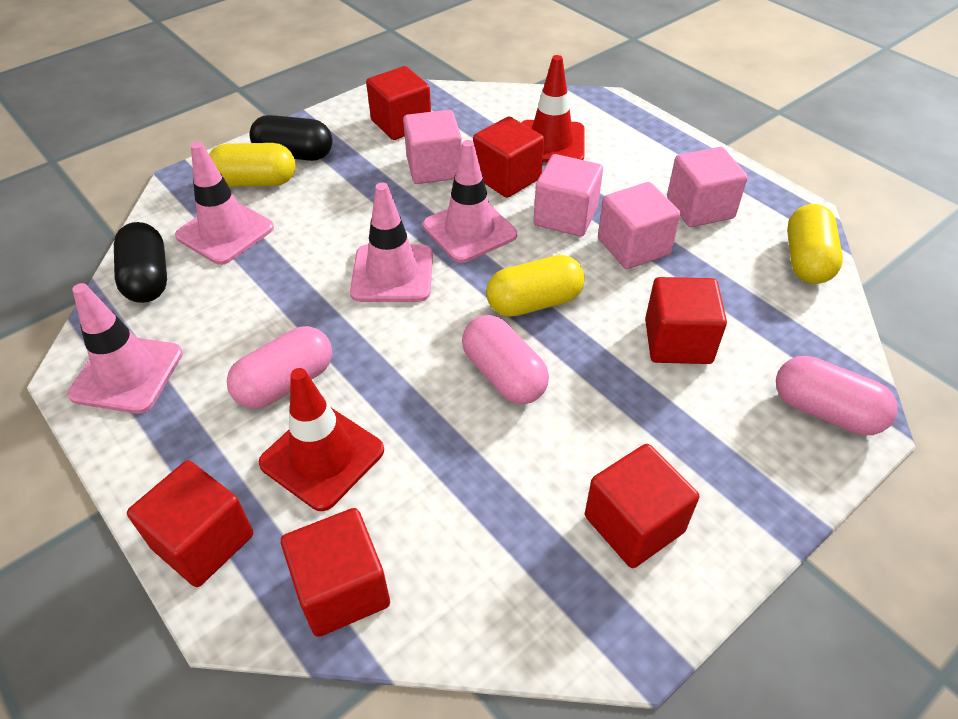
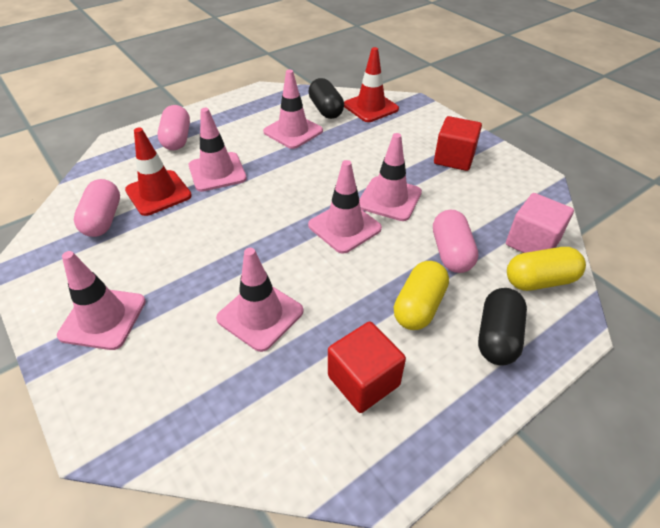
pink cube: 4 -> 1
pink traffic cone: 4 -> 6
red cube: 6 -> 2
yellow capsule: 3 -> 2

